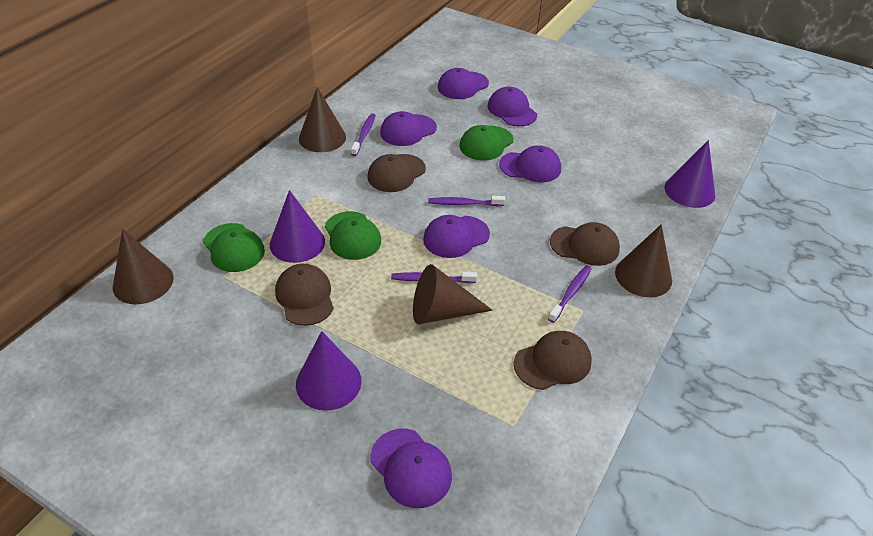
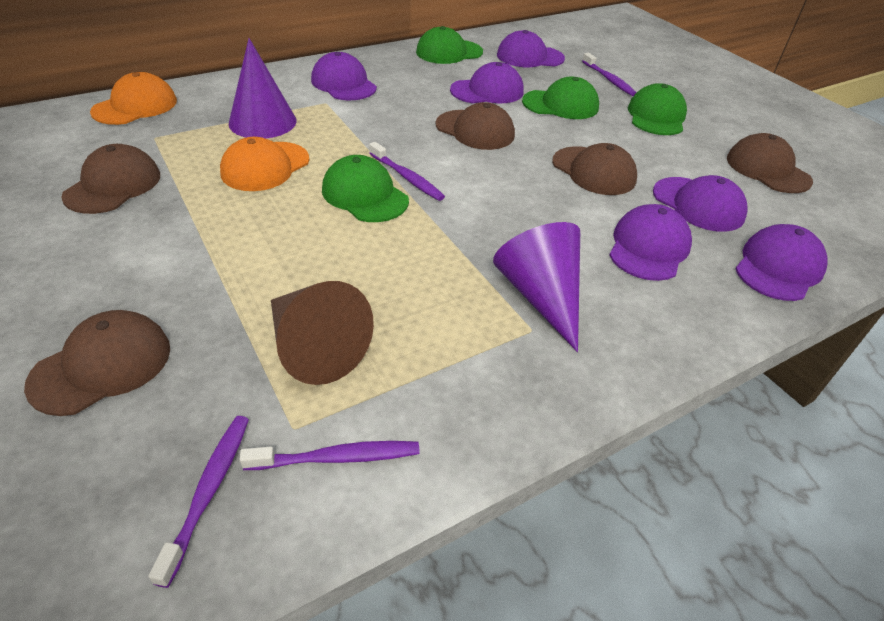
brown cap: 4 -> 5
brown cone: 4 -> 1
green cap: 3 -> 4
orange cap: 0 -> 2
purple cone: 3 -> 2

